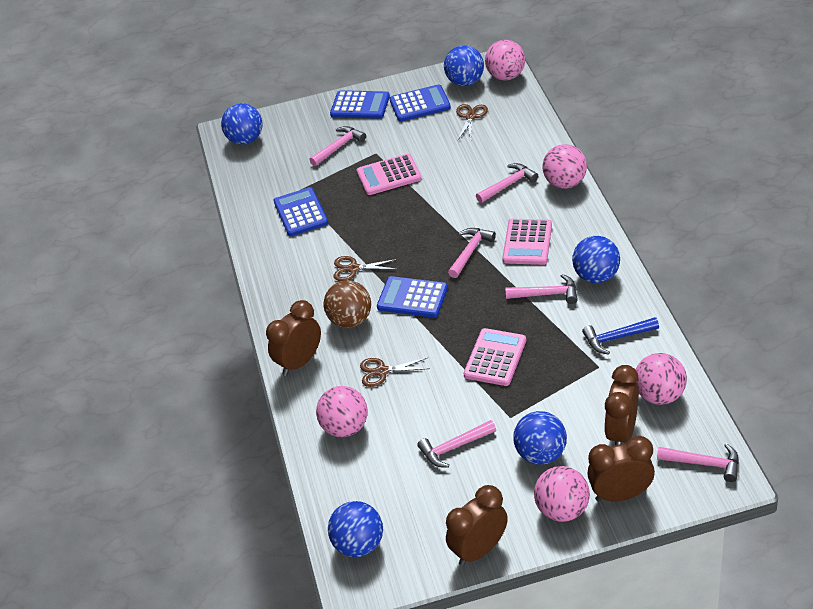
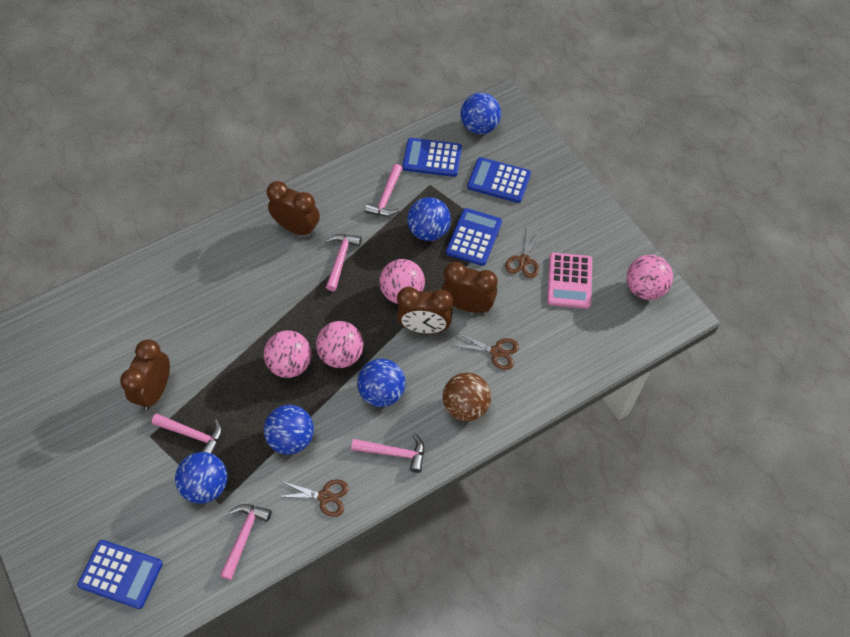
blue hammer: 1 -> 0
pink ball: 5 -> 4
pink calculator: 3 -> 1
pink hammer: 6 -> 5

